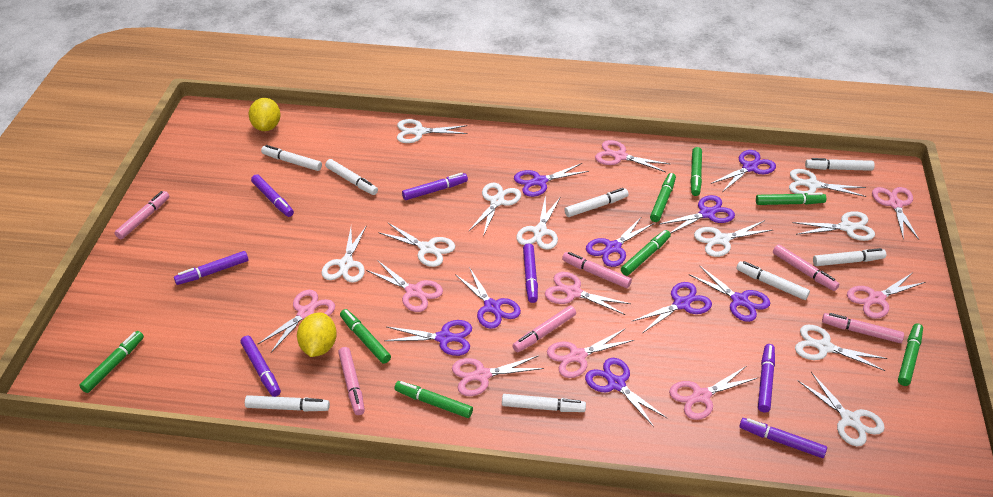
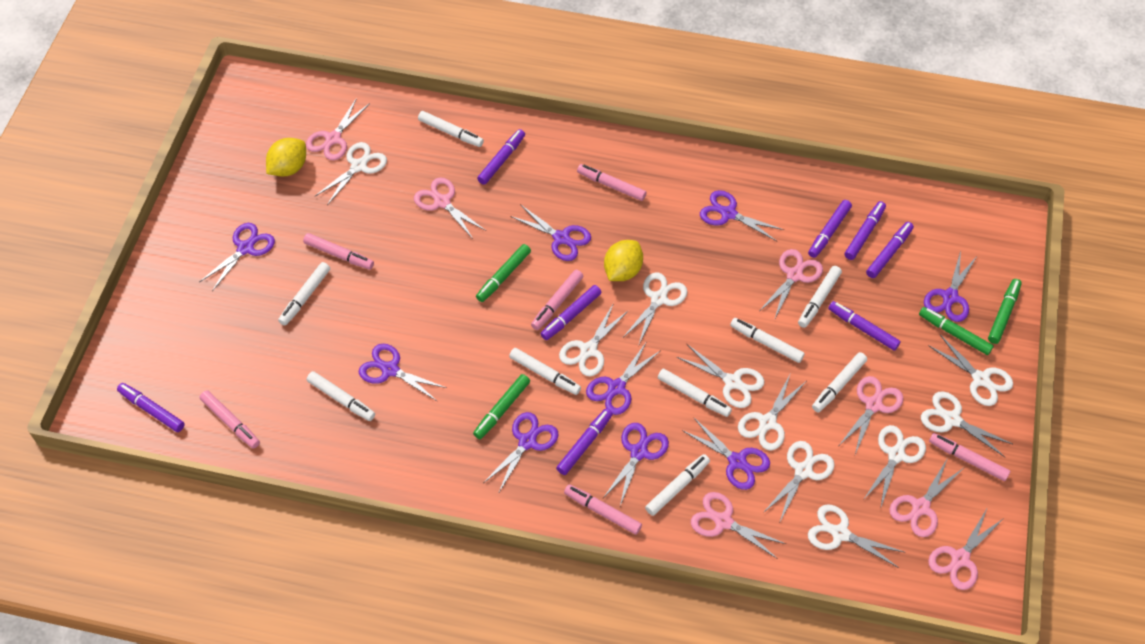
green marker: 8 -> 4
pink scissors: 9 -> 7
purple marker: 7 -> 8
white marker: 8 -> 9

